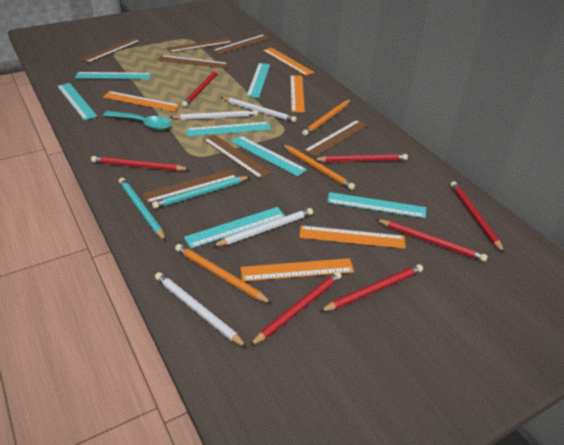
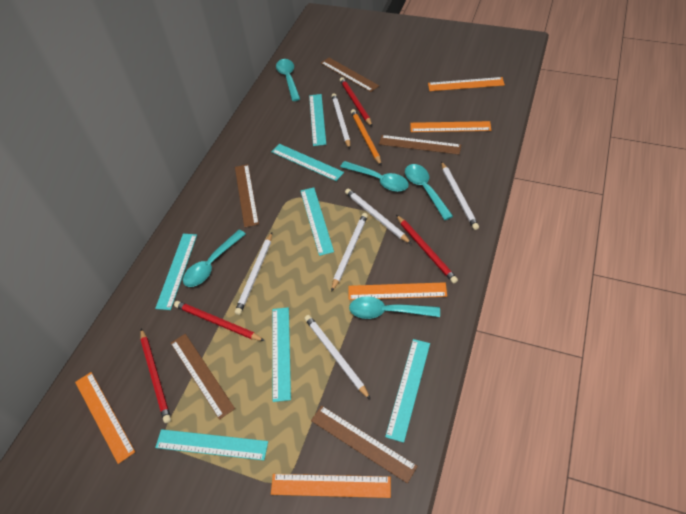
brown ruler: 7 -> 5
orange pencil: 3 -> 1
red pencil: 7 -> 4
turquoise pencil: 2 -> 0
turquoise spoon: 1 -> 5
white pencil: 4 -> 6

